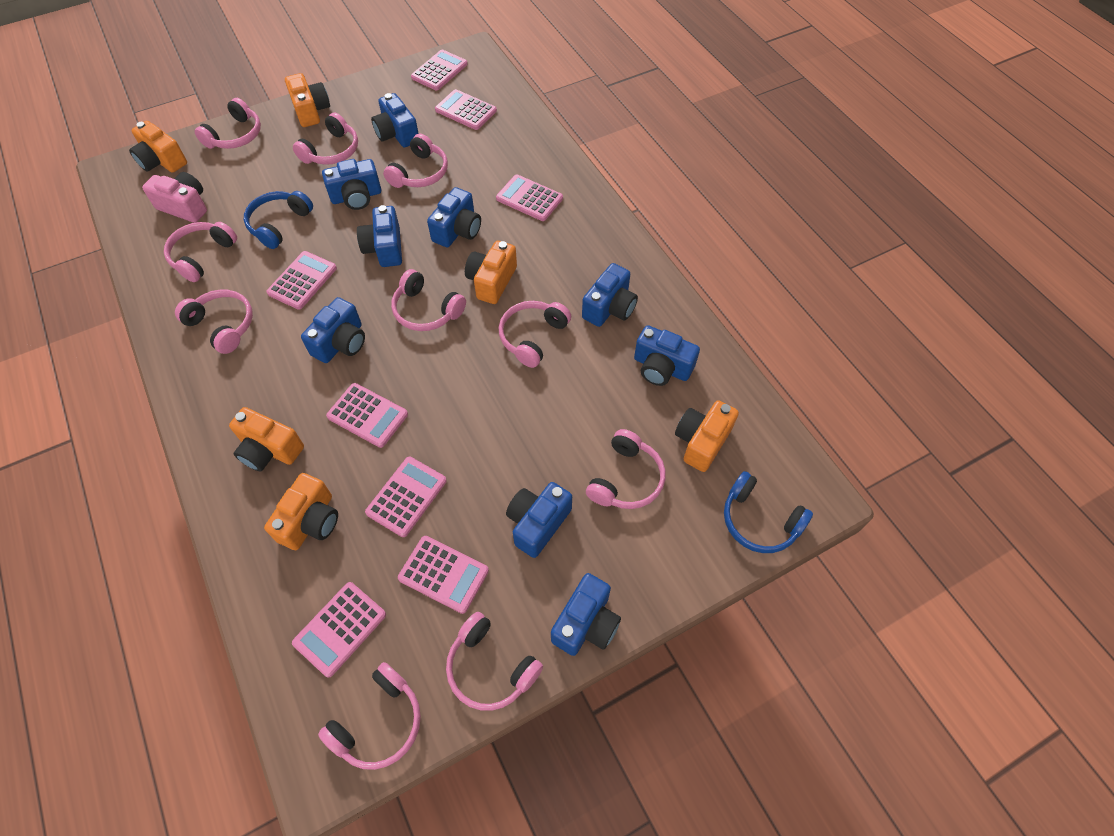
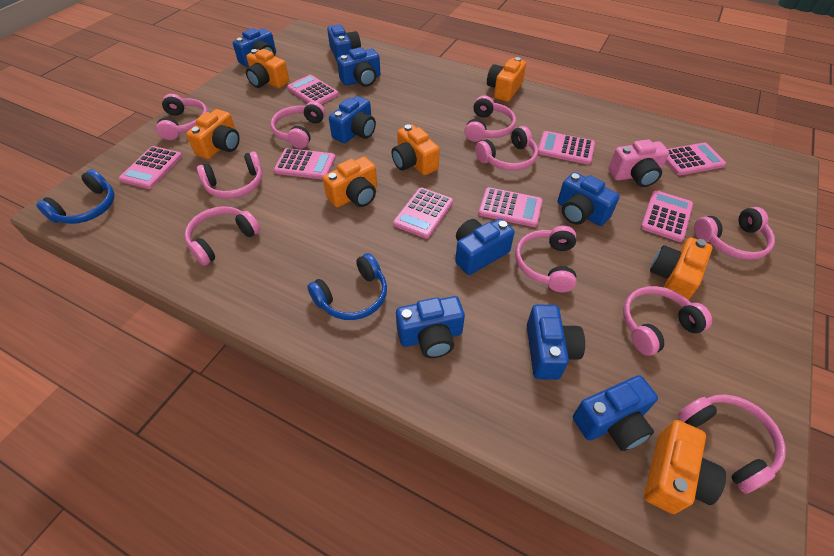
orange camera: 6 -> 7

